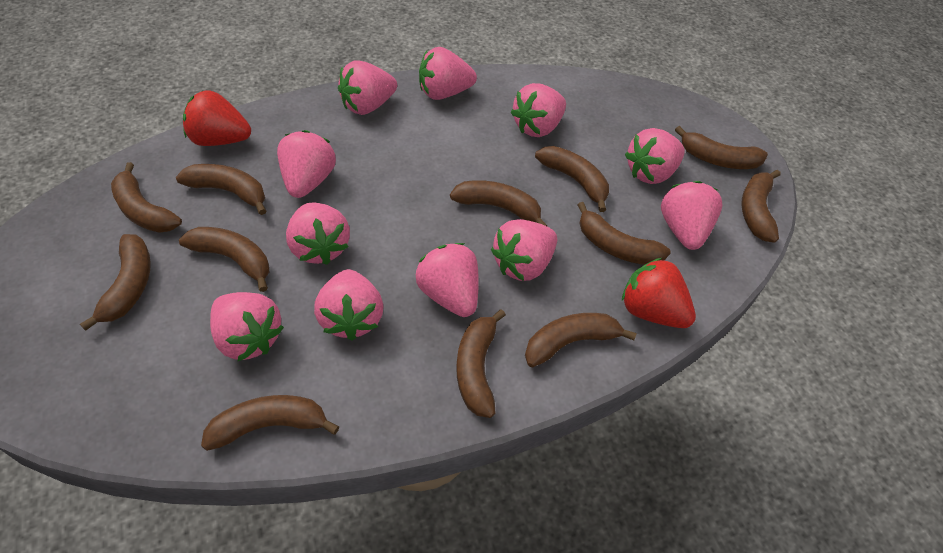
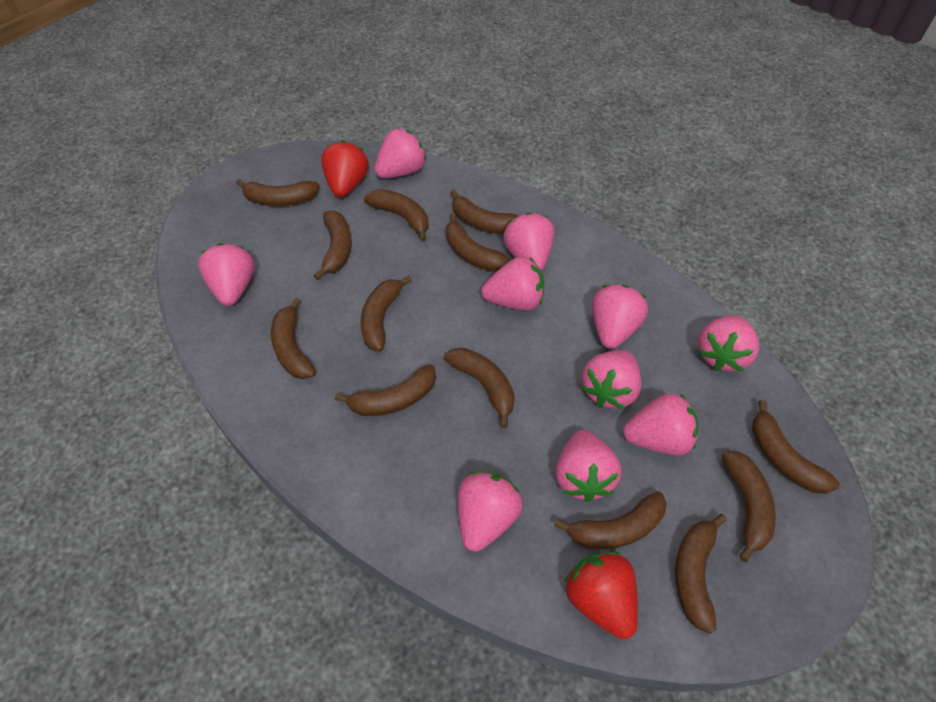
brown banana: 12 -> 13
pink strawberry: 11 -> 10

